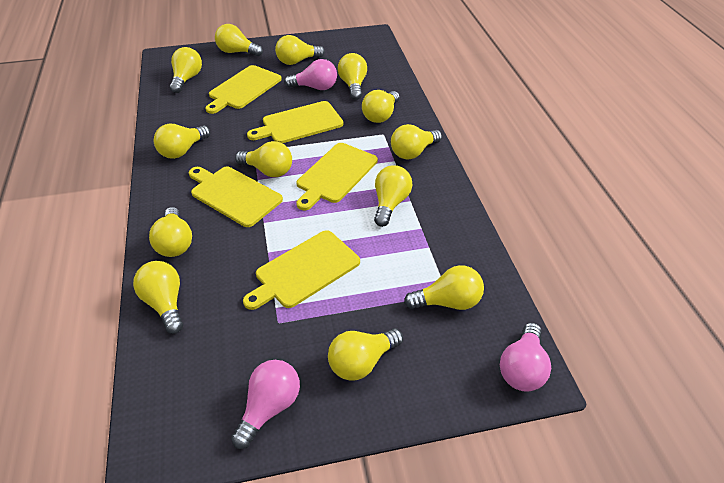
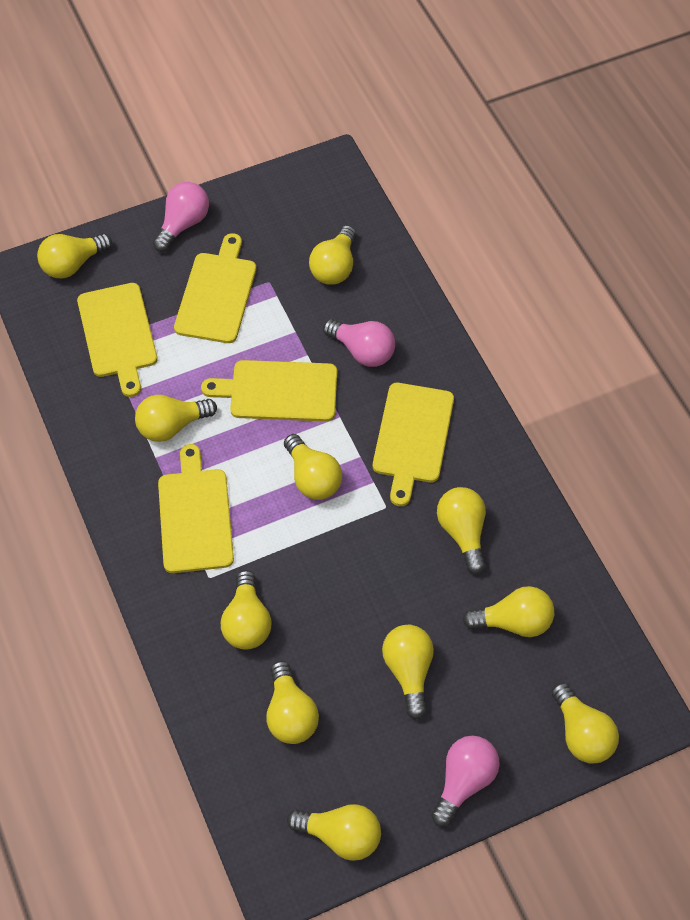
yellow light bulb: 13 -> 11

